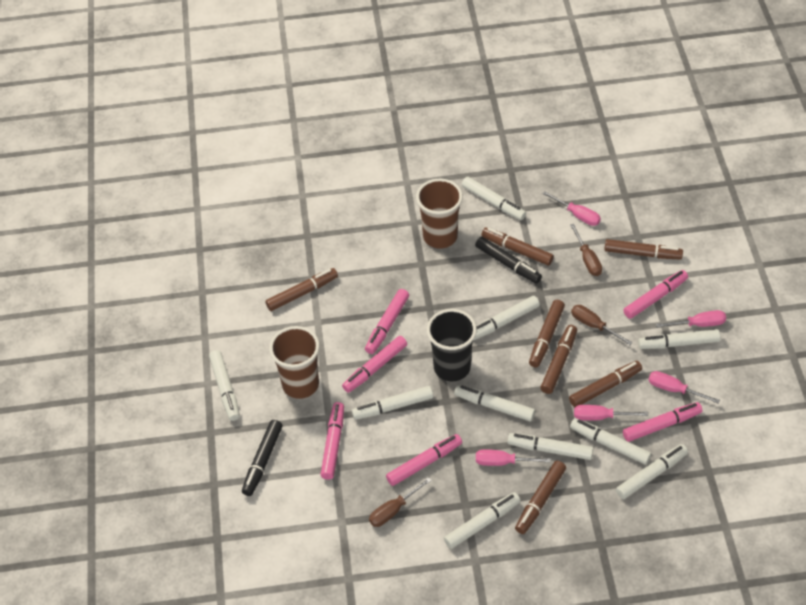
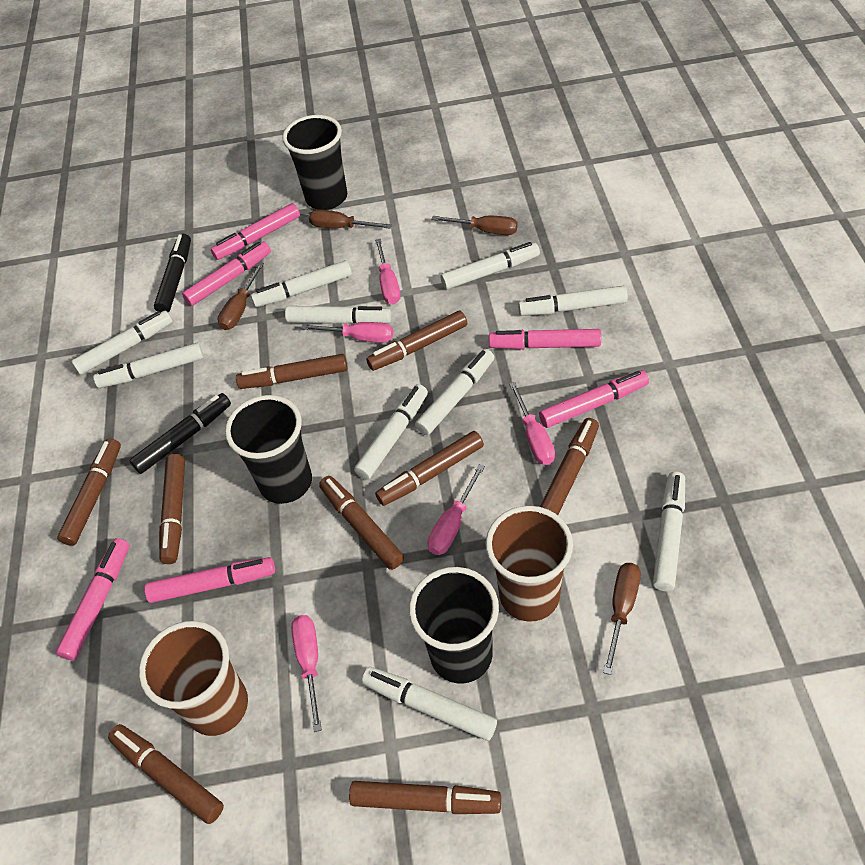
black cup: 1 -> 3
brown marker: 7 -> 9
brown screwdriver: 3 -> 4

